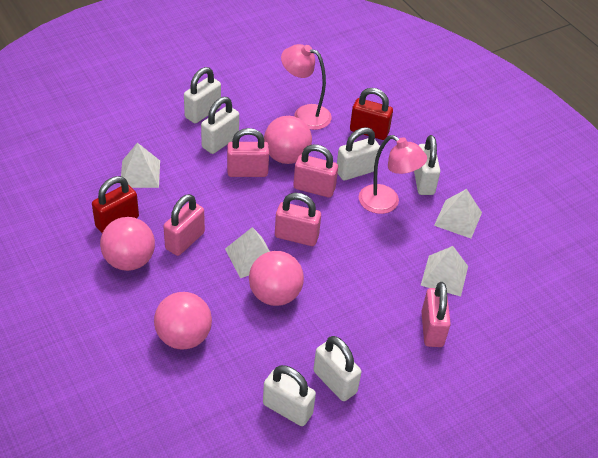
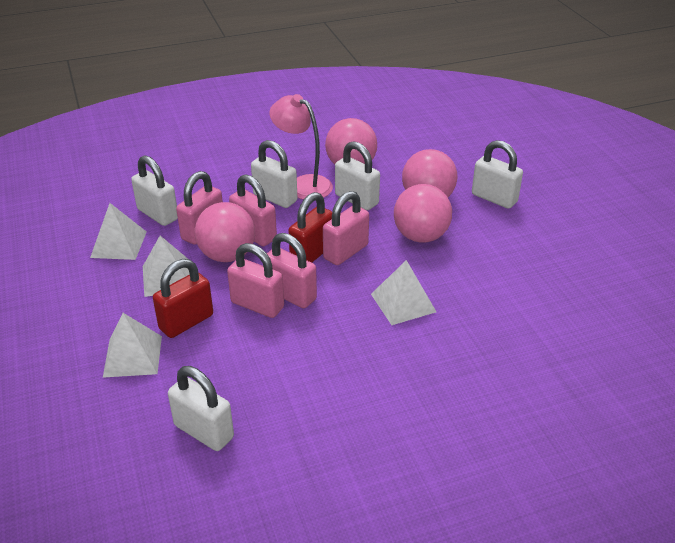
pink lamp: 2 -> 1
white padlock: 6 -> 5

